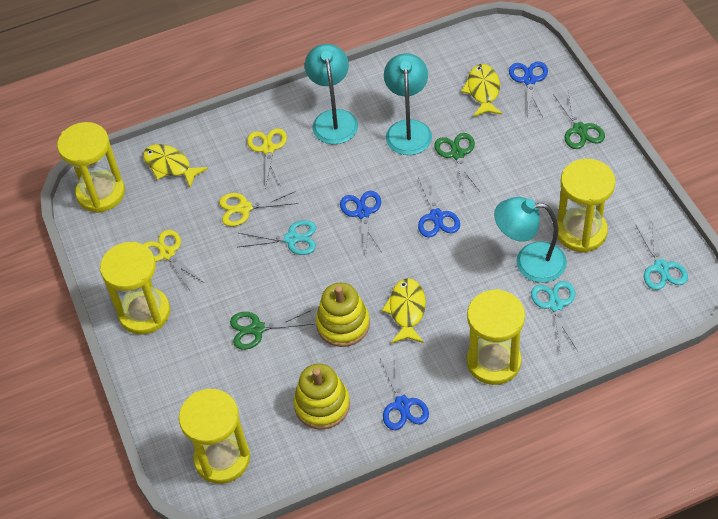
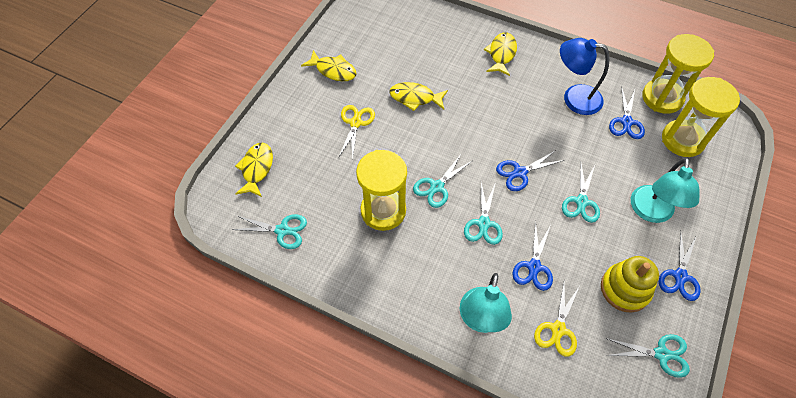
blue lamp: 0 -> 1
green scissors: 3 -> 0
turquoise lamp: 3 -> 2
turquoise scissors: 3 -> 5
yellow fish: 3 -> 4
yellow hourglass: 5 -> 3
yellow scissors: 3 -> 2
yellow stacking toy: 2 -> 1

